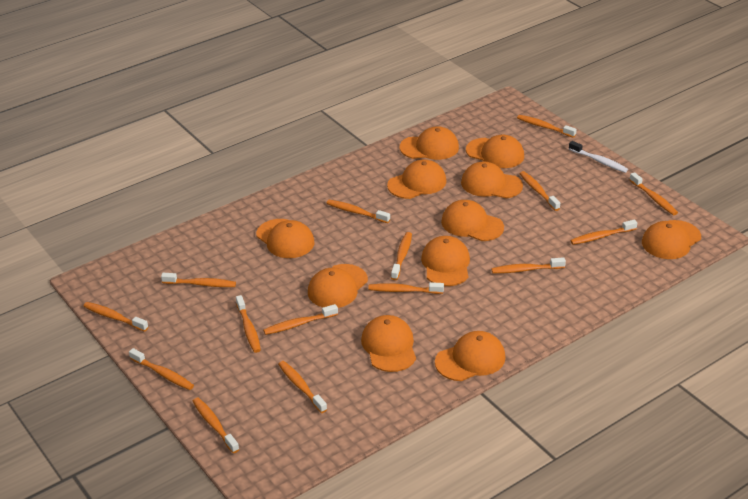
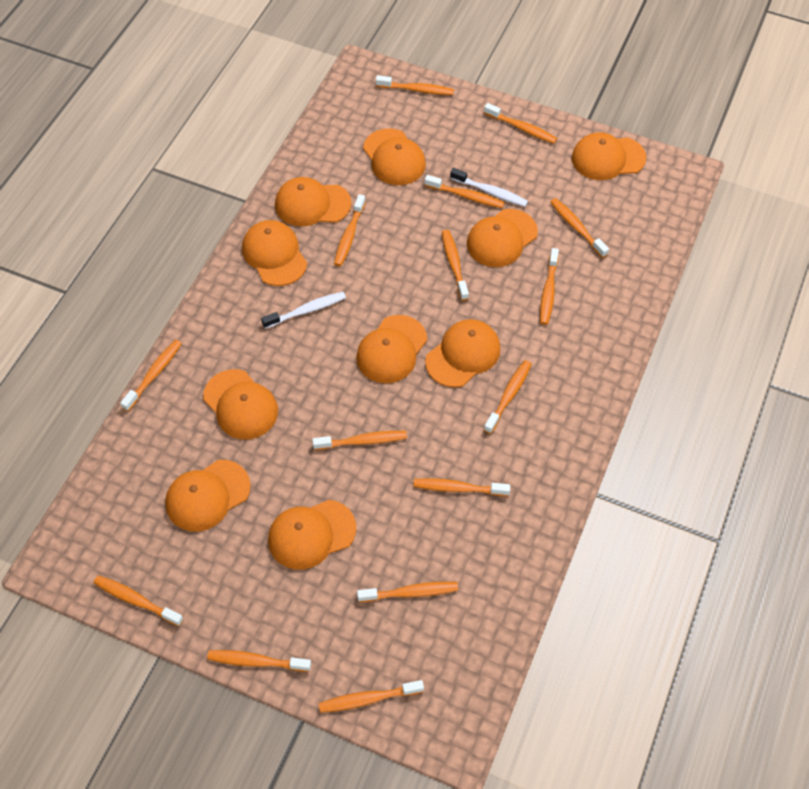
orange cap: 11 -> 10
white toothbrush: 1 -> 2

